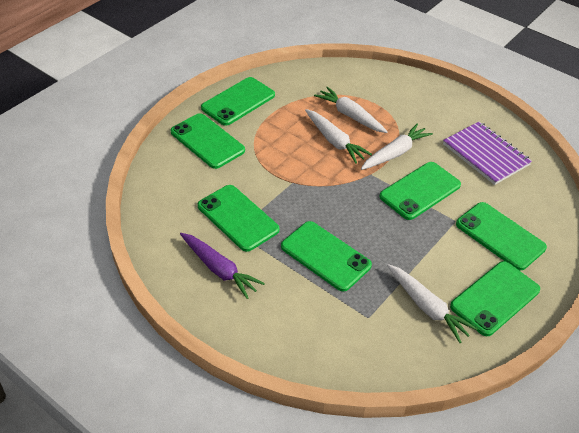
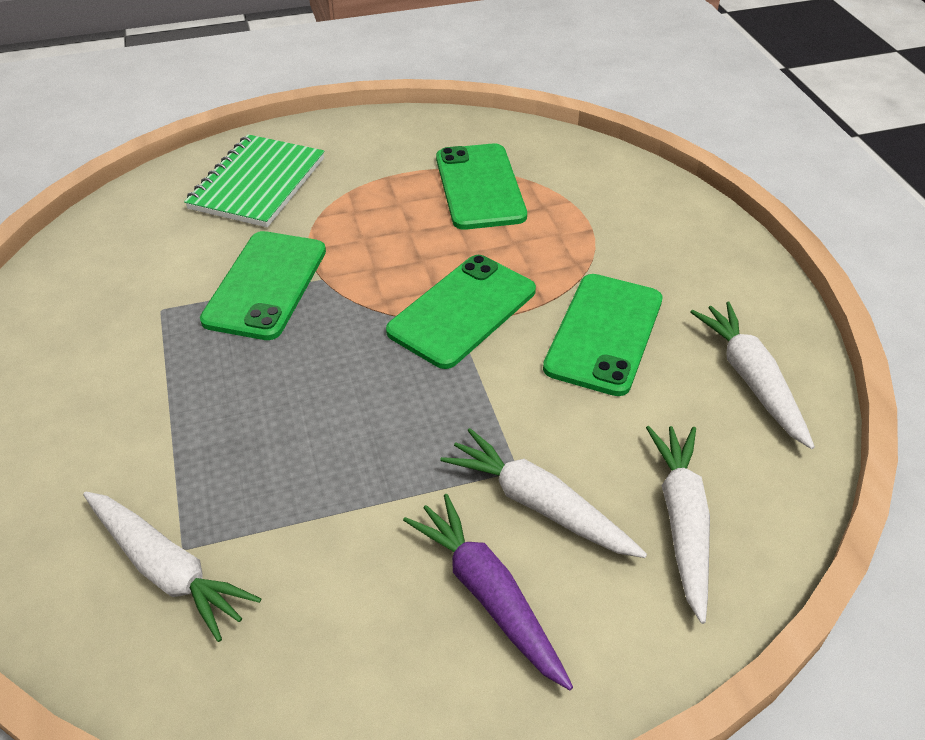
green notebook: 0 -> 1
green phone: 7 -> 4
purple notebook: 1 -> 0

